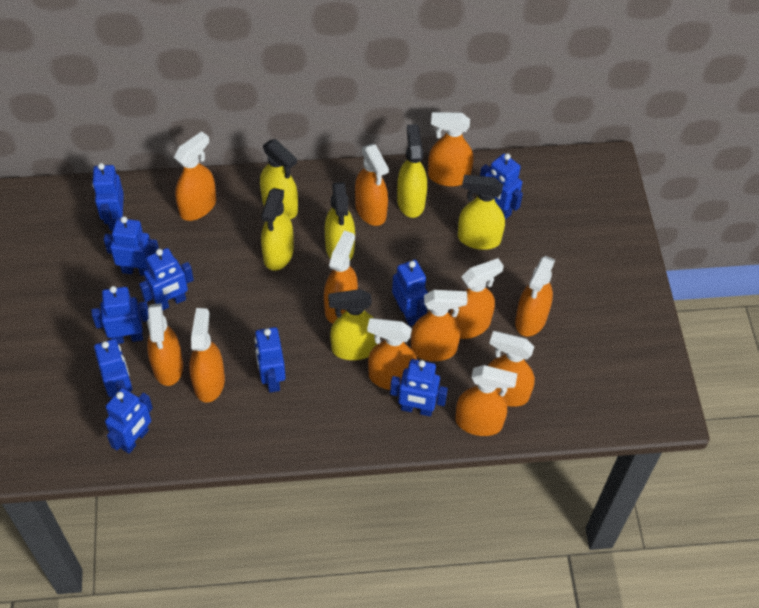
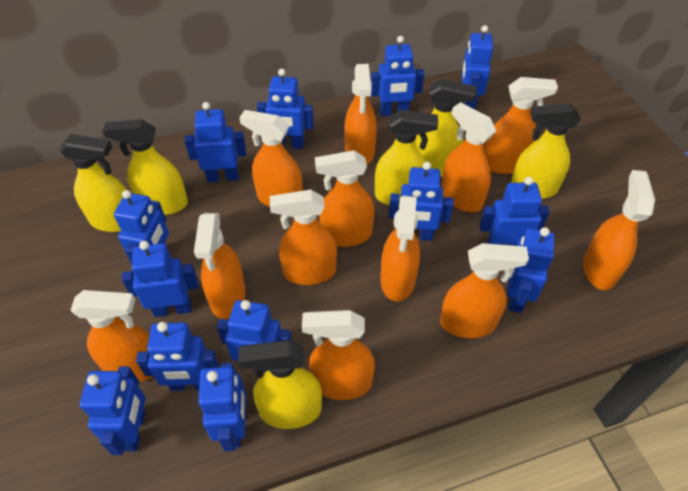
blue robot: 10 -> 13

